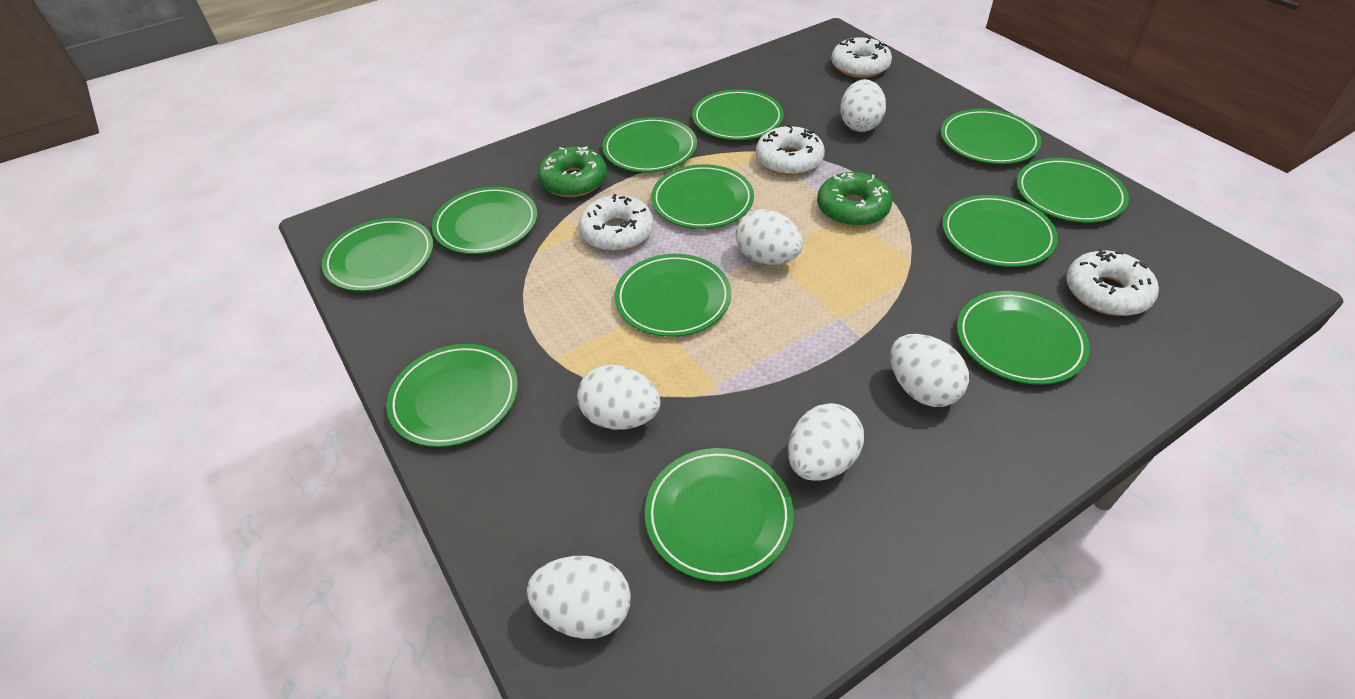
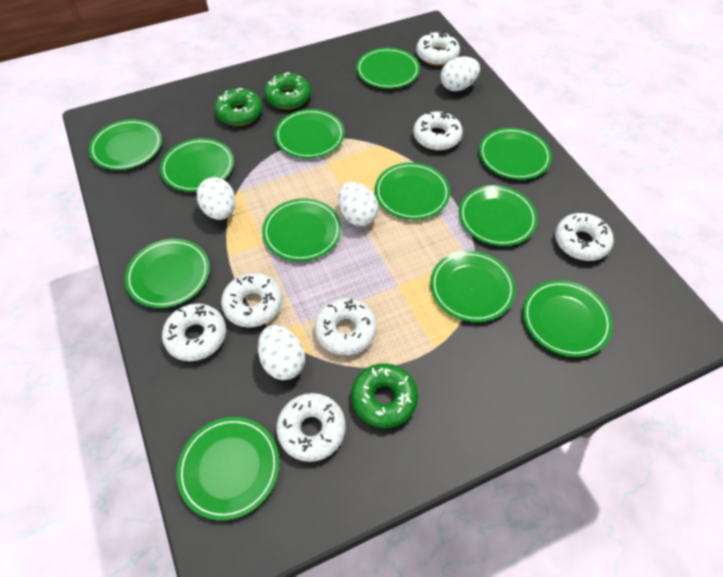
green donut: 2 -> 3
white donut: 4 -> 7
white egg: 6 -> 4

